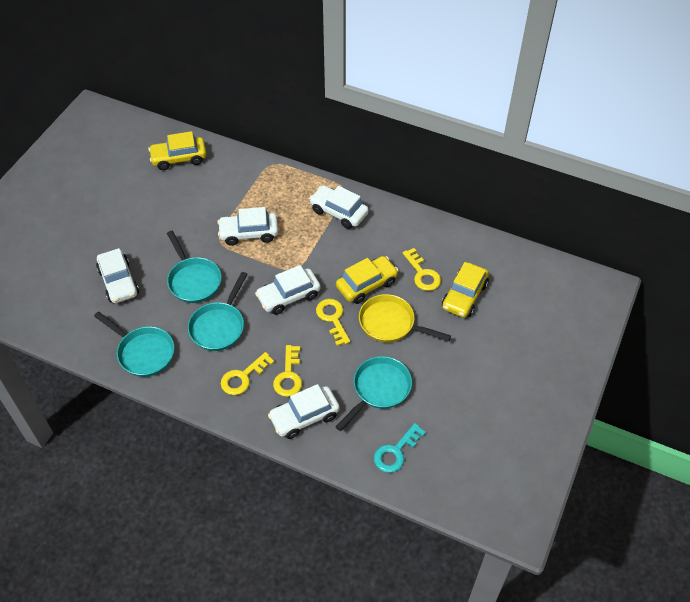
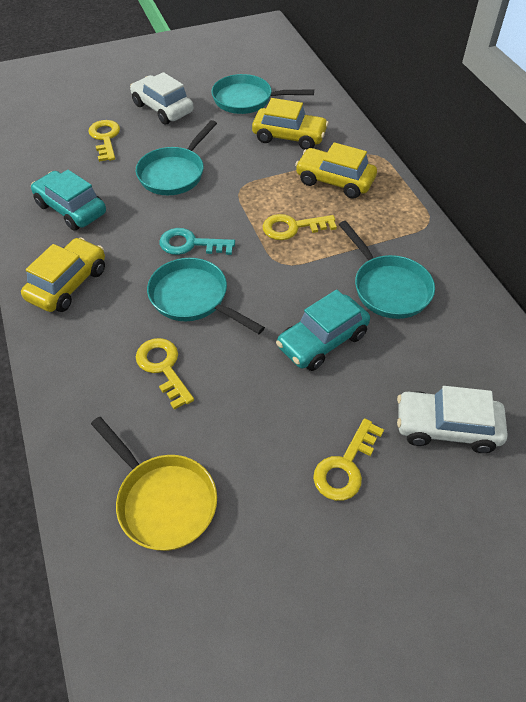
turquoise car: 0 -> 2
white car: 5 -> 2

